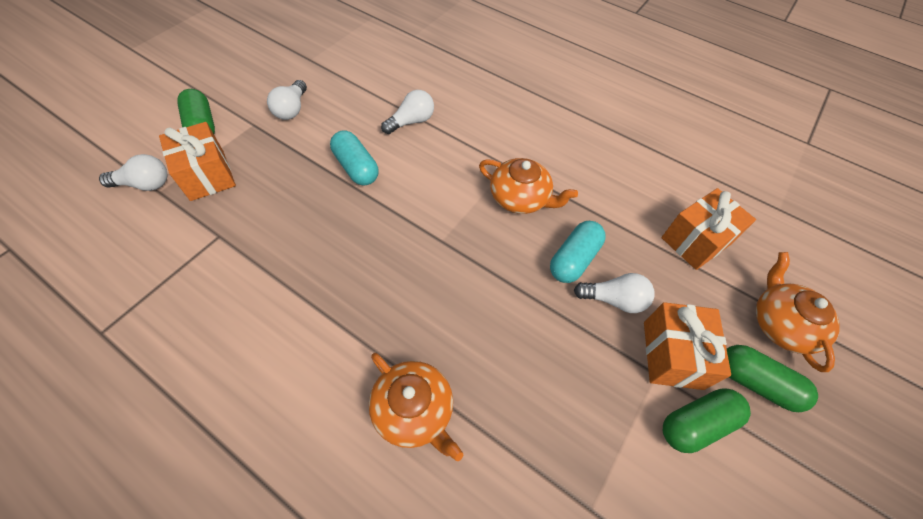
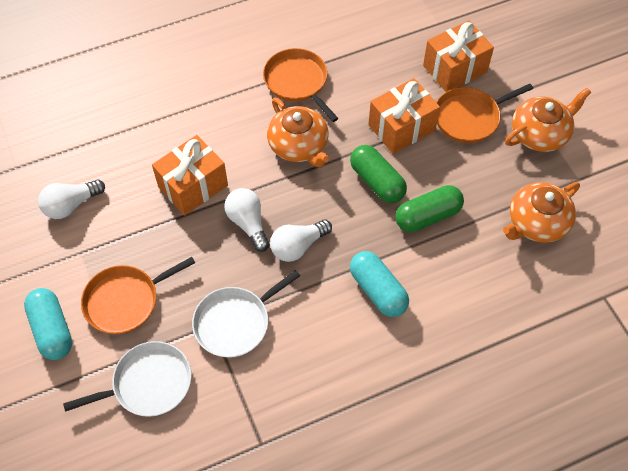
green capsule: 3 -> 2
orange pan: 0 -> 3
white light bulb: 4 -> 3
white pan: 0 -> 2

